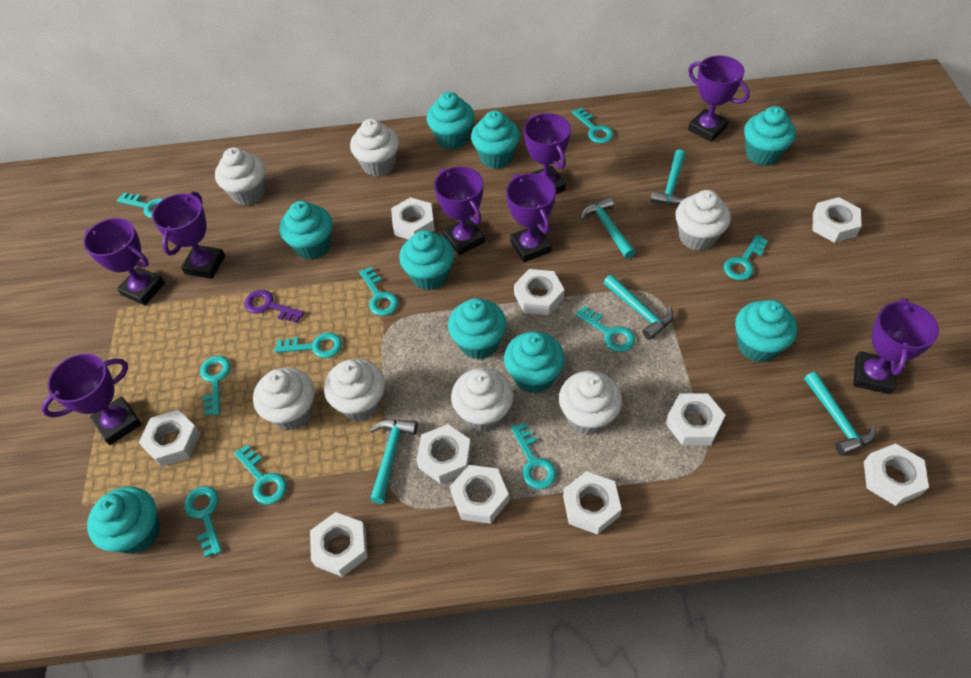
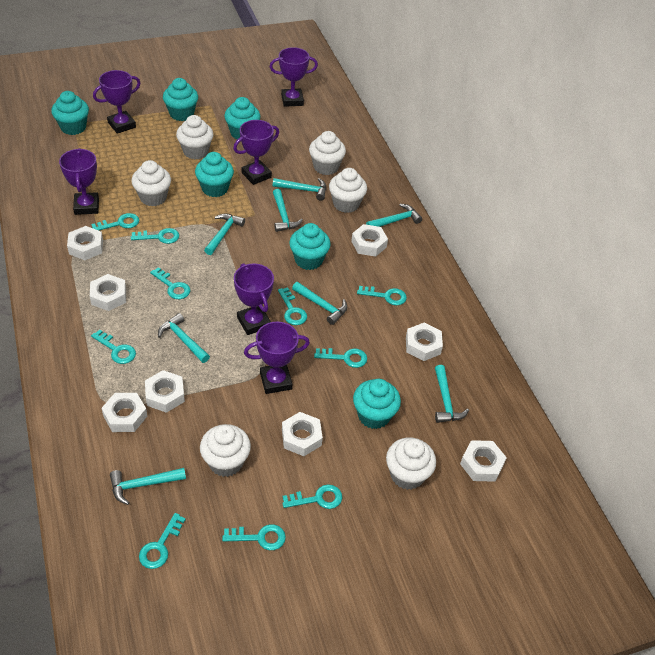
purple key: 1 -> 0
purple trophy: 8 -> 6
turquoise cupcake: 9 -> 6
turquoise hammer: 5 -> 8
white cupcake: 7 -> 6
white nut: 10 -> 8

